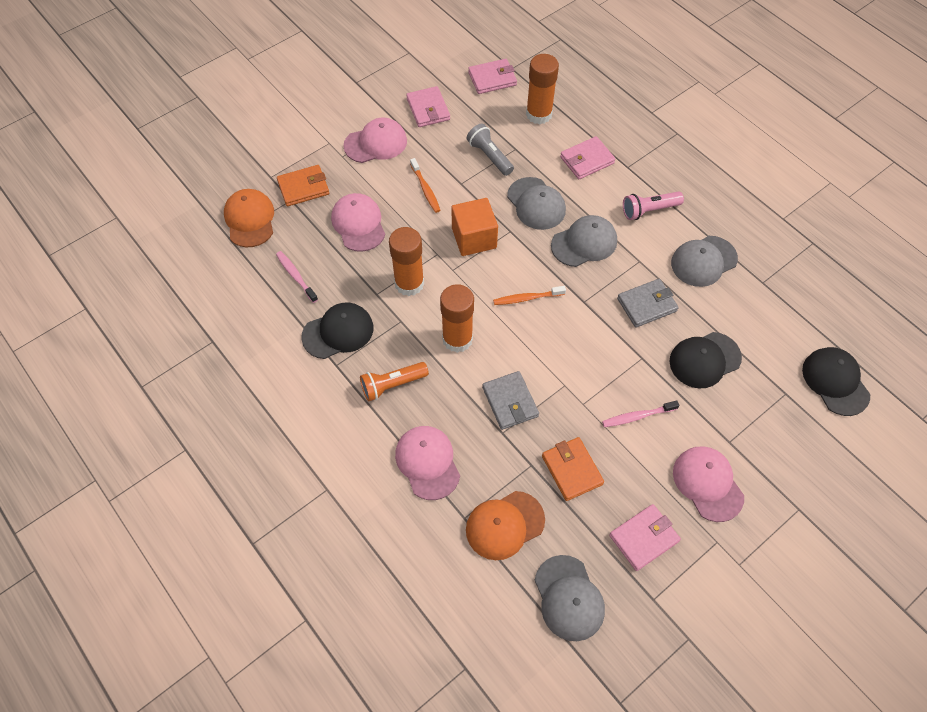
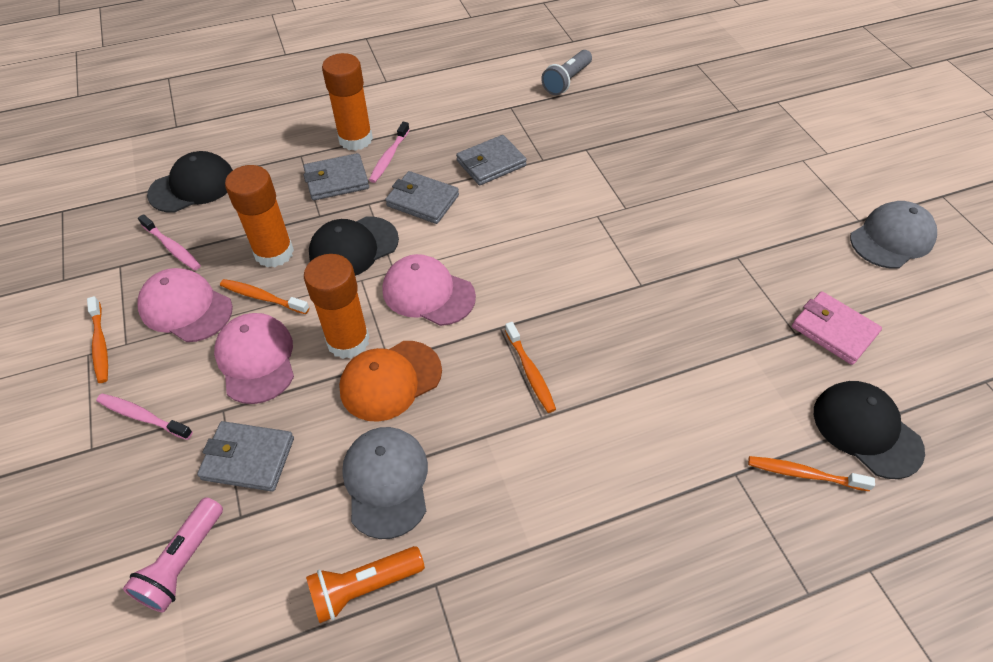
grey cap: 4 -> 2
grey wallet: 2 -> 4
orange cap: 2 -> 1
orange cube: 1 -> 0
orange toothbrush: 2 -> 4
orange wallet: 2 -> 0
pink cap: 4 -> 3
pink toothbrush: 2 -> 3
pink wallet: 4 -> 1

